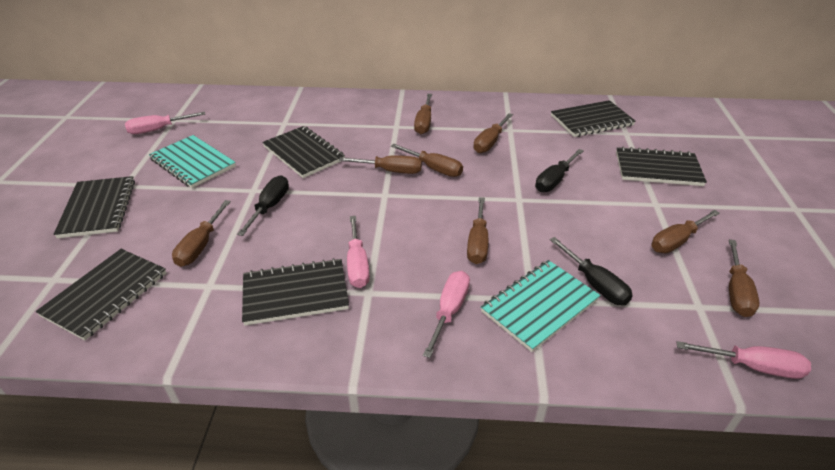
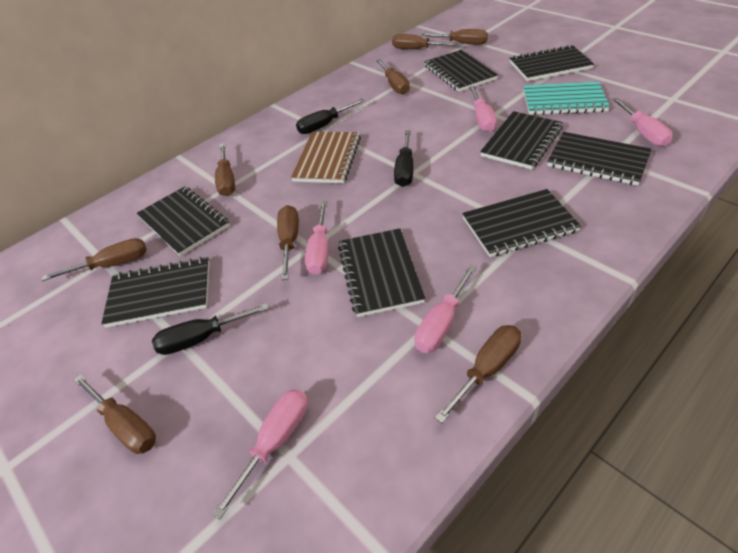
black notebook: 6 -> 8
brown notebook: 0 -> 1
pink screwdriver: 4 -> 5
turquoise notebook: 2 -> 1

